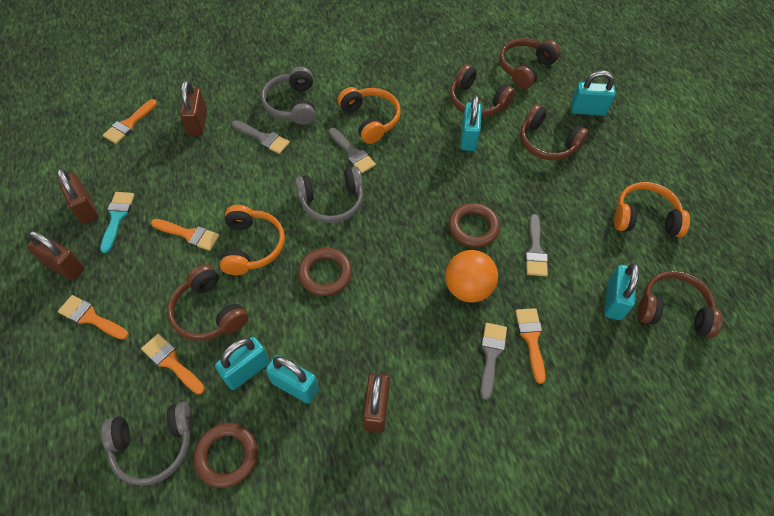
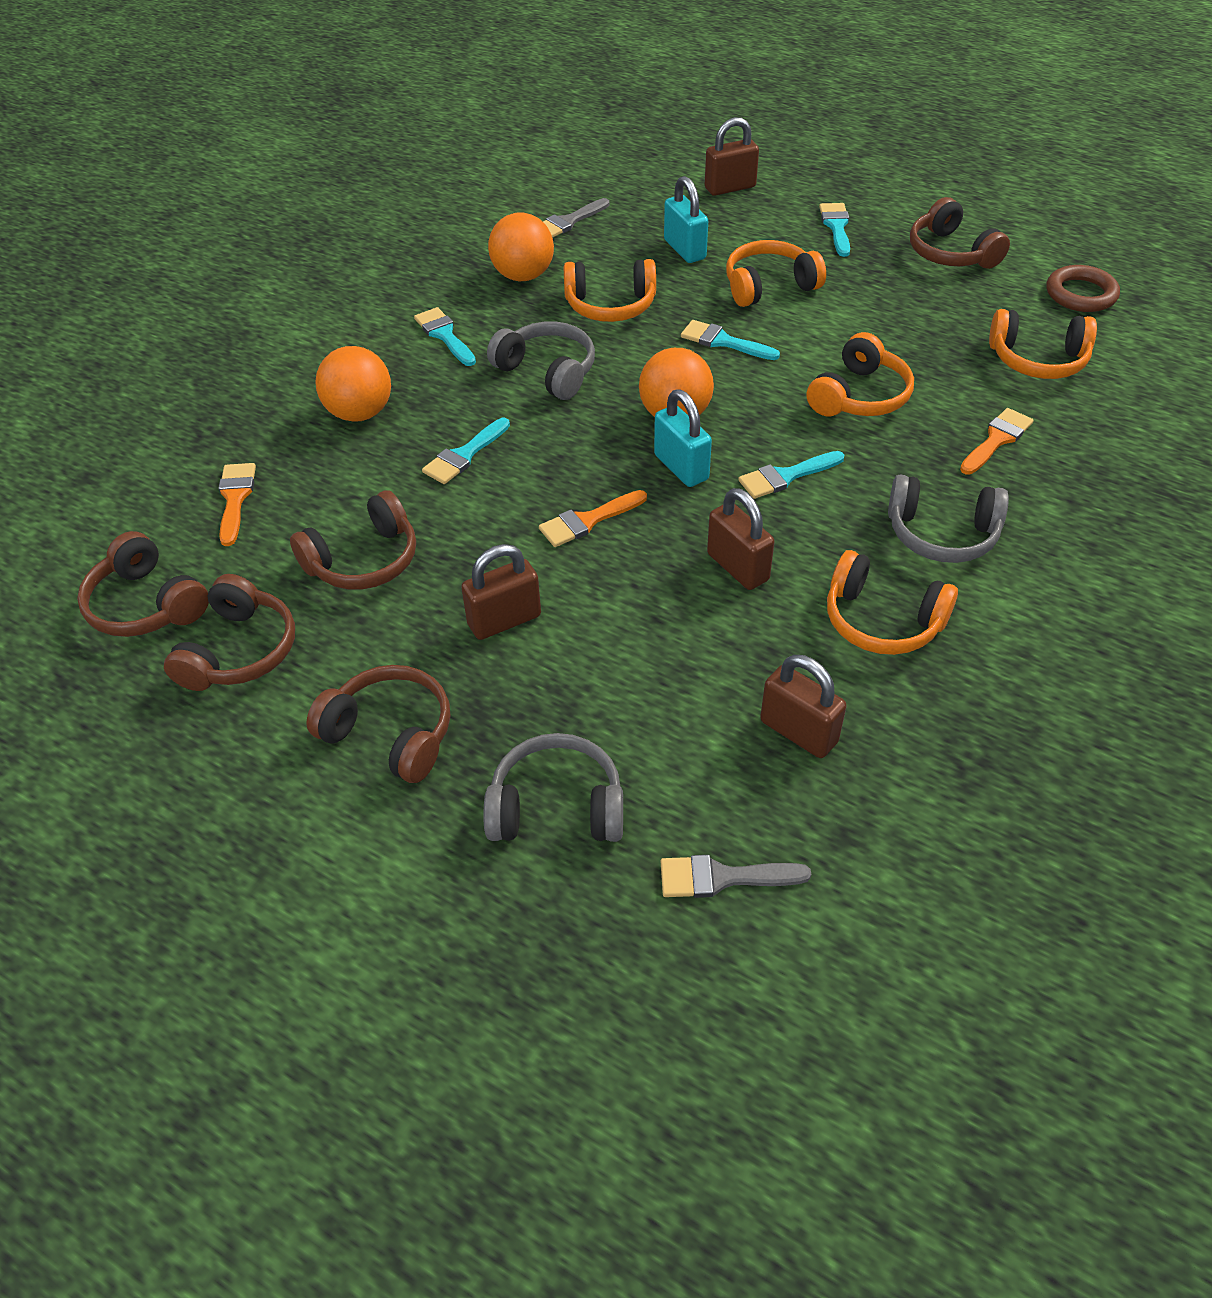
brown ring: 3 -> 1
grey brush: 4 -> 2
orange ball: 1 -> 3
orange brush: 5 -> 3
orange headphones: 3 -> 5
turquoise brush: 1 -> 5
turquoise padlock: 5 -> 2

